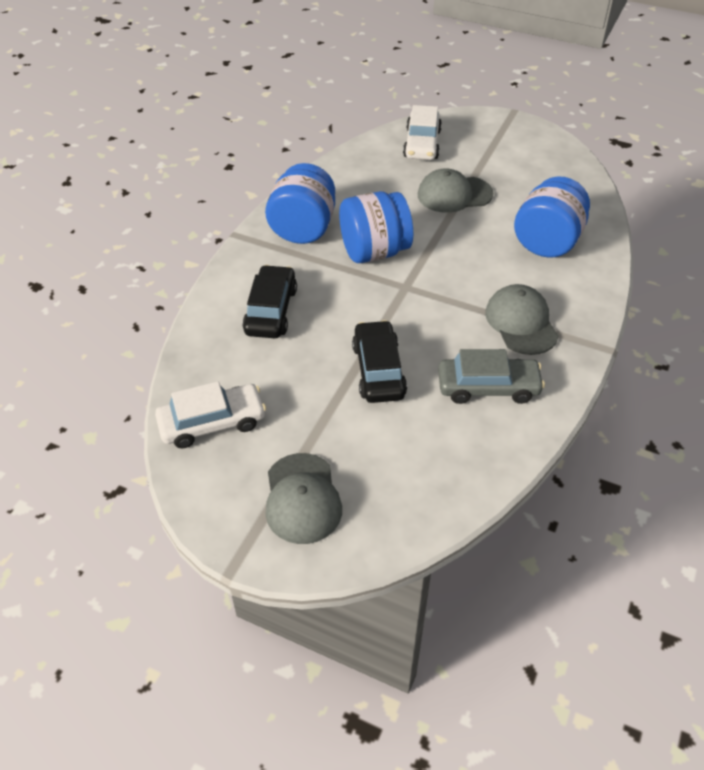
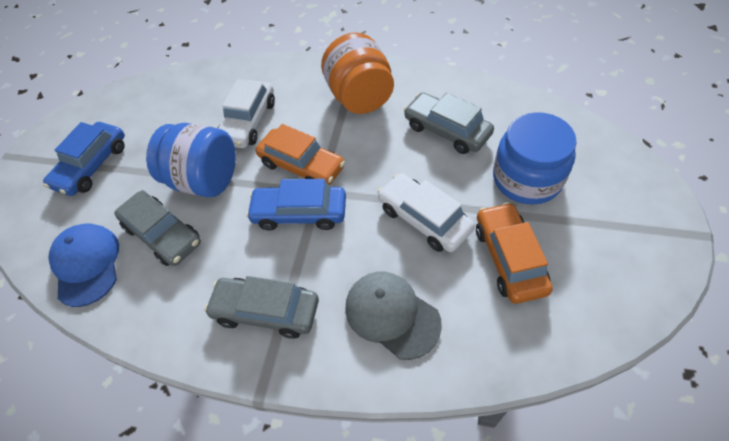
black car: 2 -> 0
blue cap: 0 -> 1
blue car: 0 -> 2
blue jar: 3 -> 2
grey cap: 3 -> 1
grey car: 1 -> 3
orange car: 0 -> 2
orange jar: 0 -> 1

